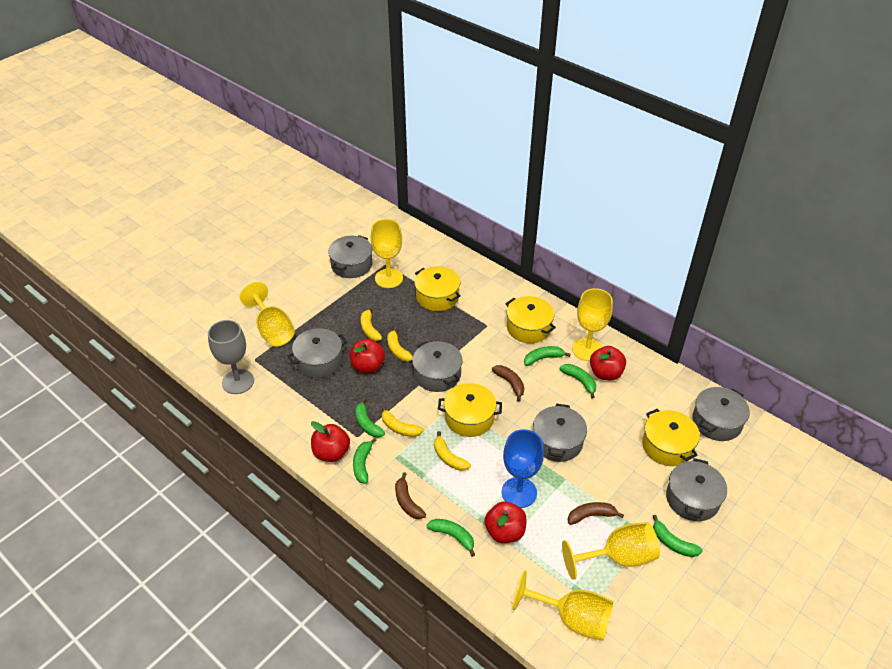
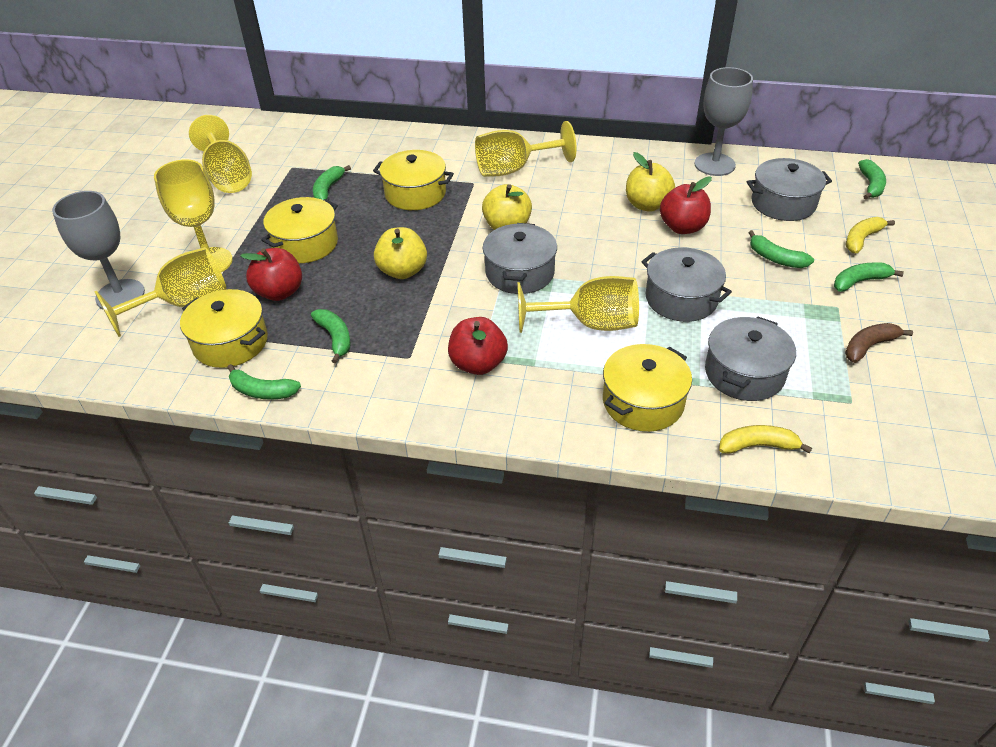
blue goblet: 1 -> 0
brown banana: 3 -> 1
grey goblet: 1 -> 2
grey pot: 6 -> 4
red apple: 4 -> 3
yellow apple: 0 -> 3
yellow banana: 4 -> 2

